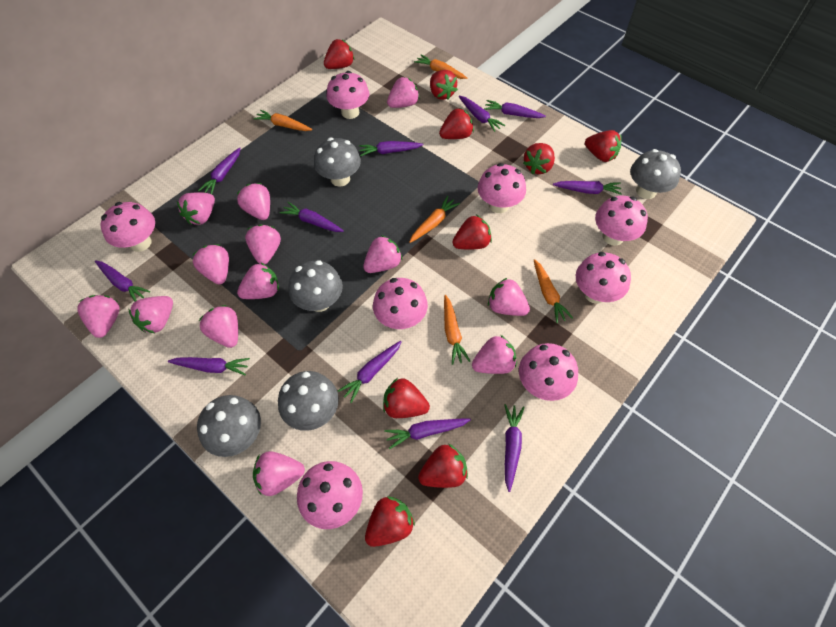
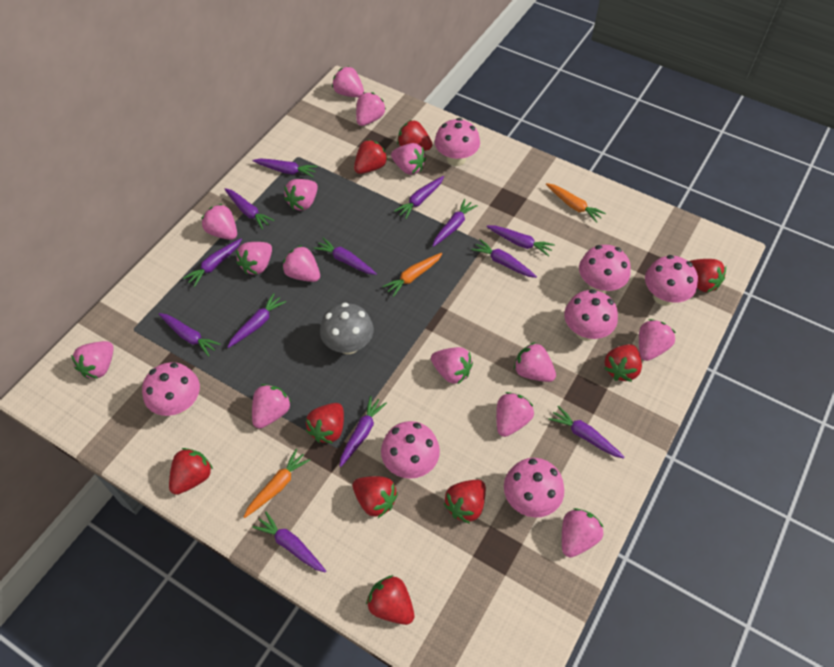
grey mushroom: 5 -> 1
orange carrot: 5 -> 3
pink mushroom: 8 -> 7
pink strawberry: 13 -> 14
purple carrot: 11 -> 13

